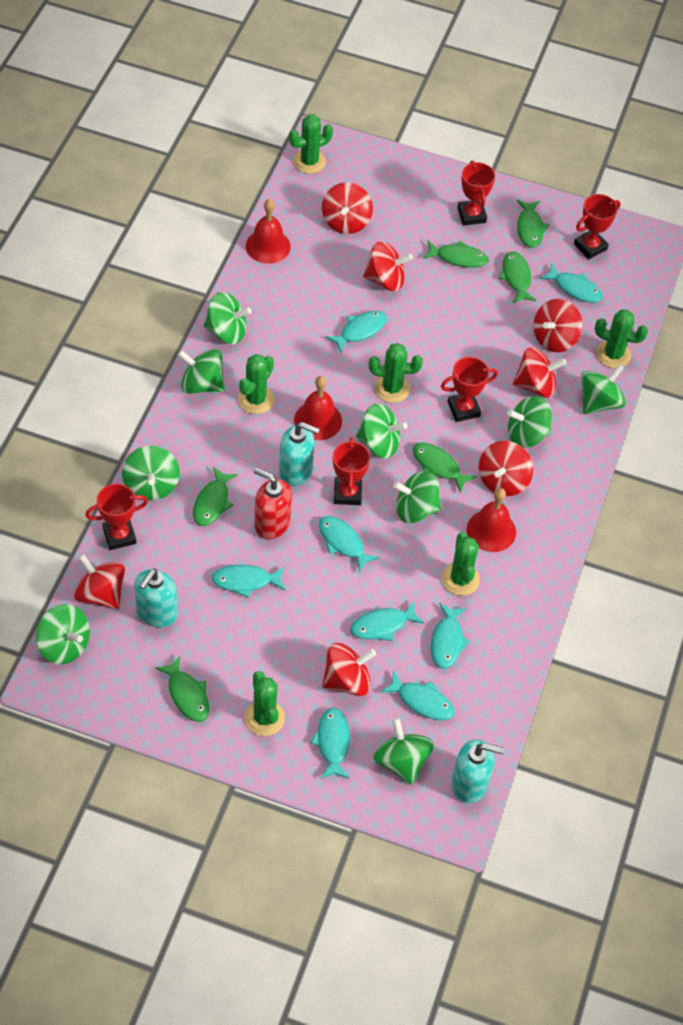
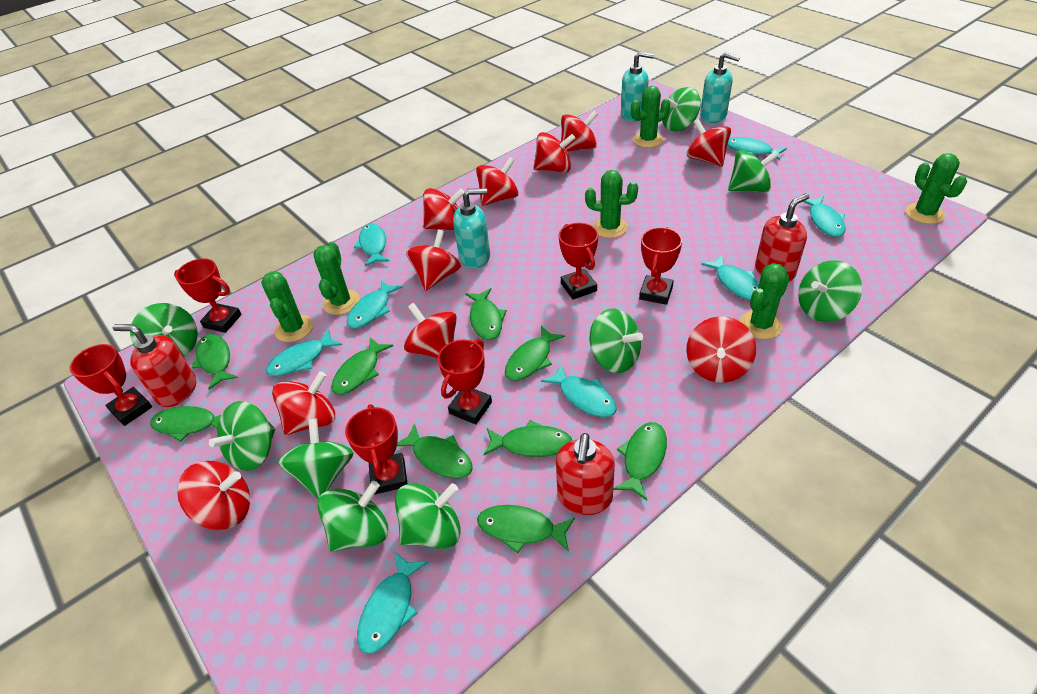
green fish: 6 -> 9
red bell: 3 -> 0
red soap dispenser: 1 -> 3
red spinning top: 7 -> 10
red trophy: 5 -> 6

